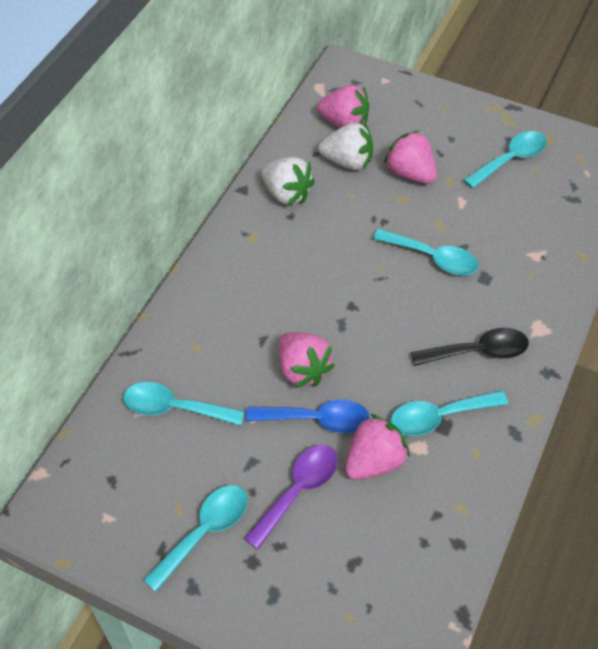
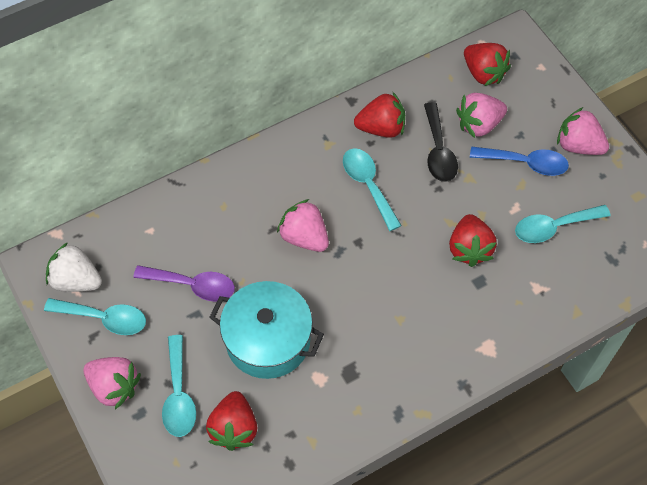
red strawberry: 0 -> 4
turquoise pot: 0 -> 1
turquoise spoon: 5 -> 4
white strawberry: 2 -> 1

